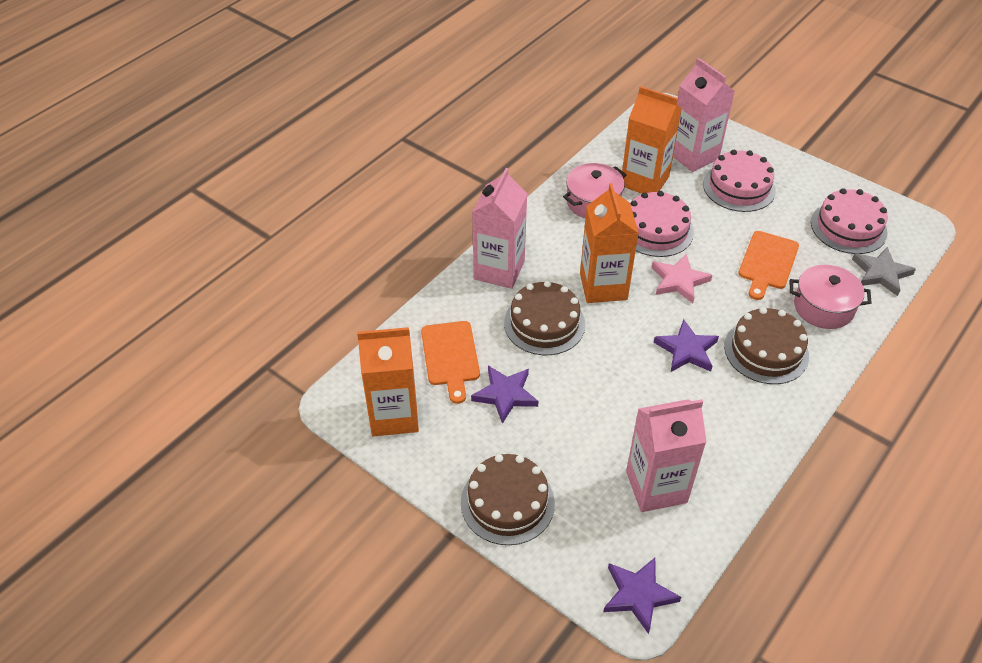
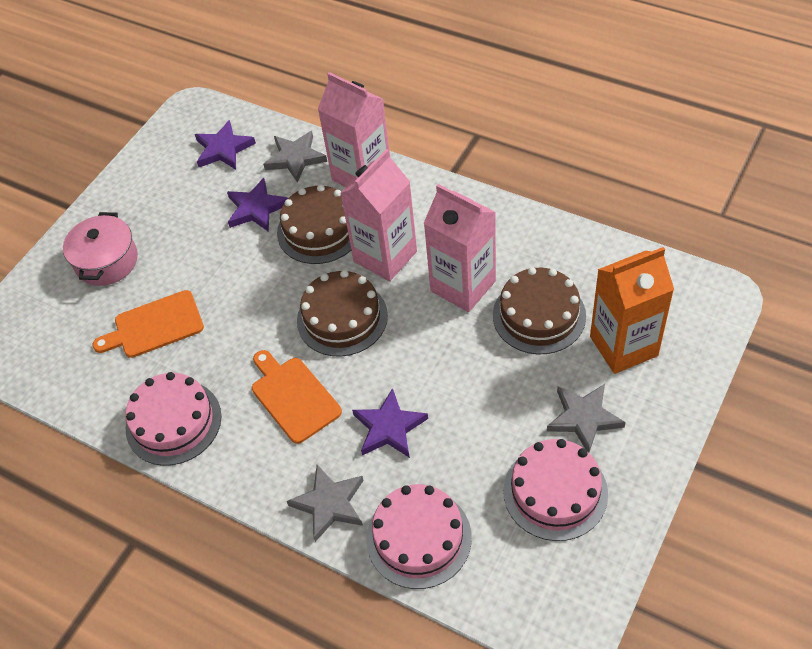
grey star: 1 -> 3
orange carton: 3 -> 1
pink pot: 2 -> 1
pink star: 1 -> 0

